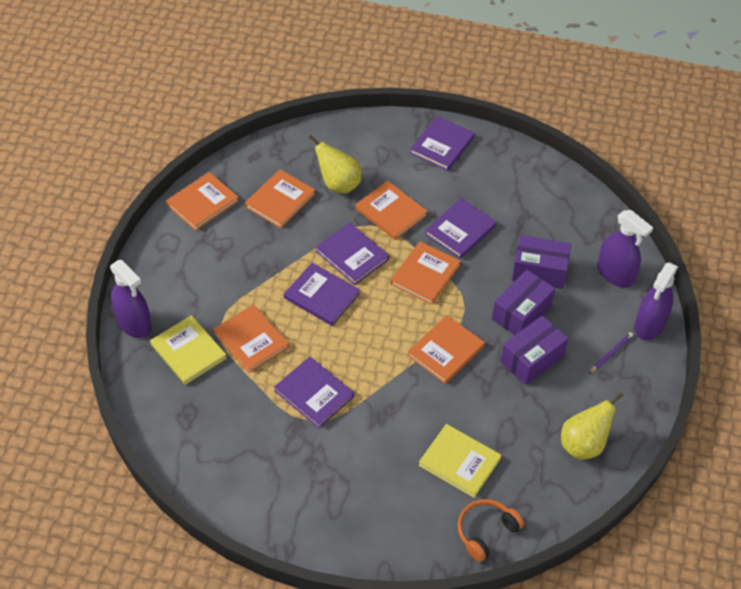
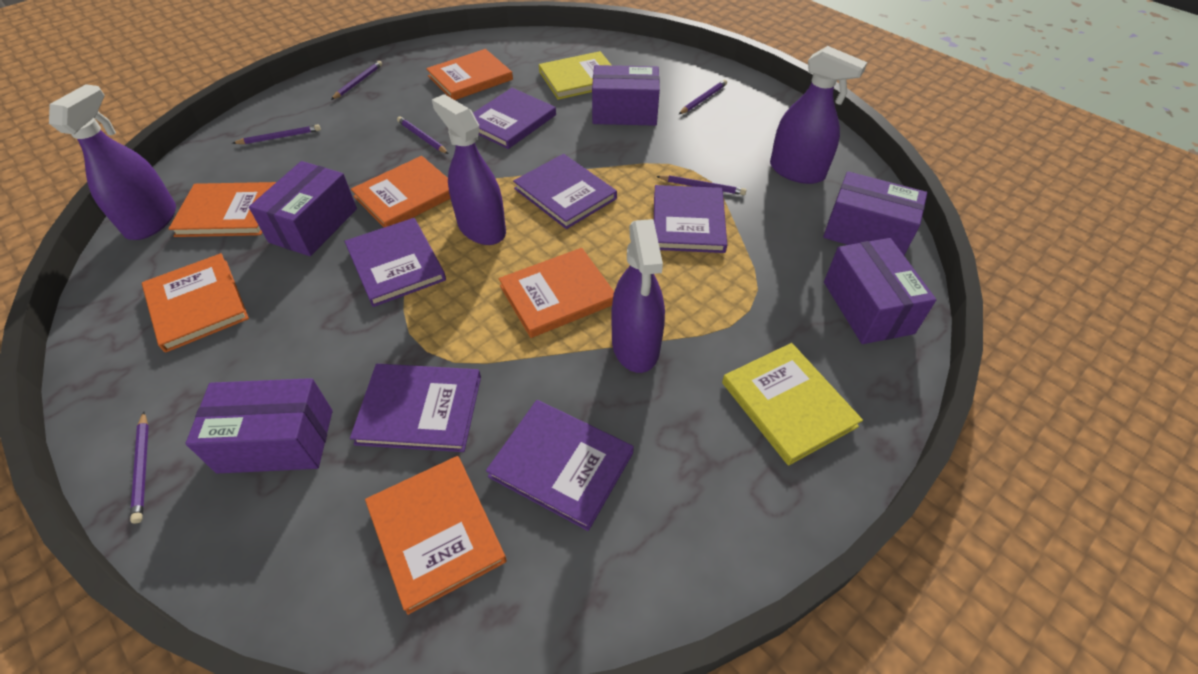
orange headphones: 1 -> 0
purple book: 5 -> 6
purple box: 3 -> 5
purple pencil: 1 -> 6
purple spray bottle: 3 -> 4
yellow pear: 2 -> 0

